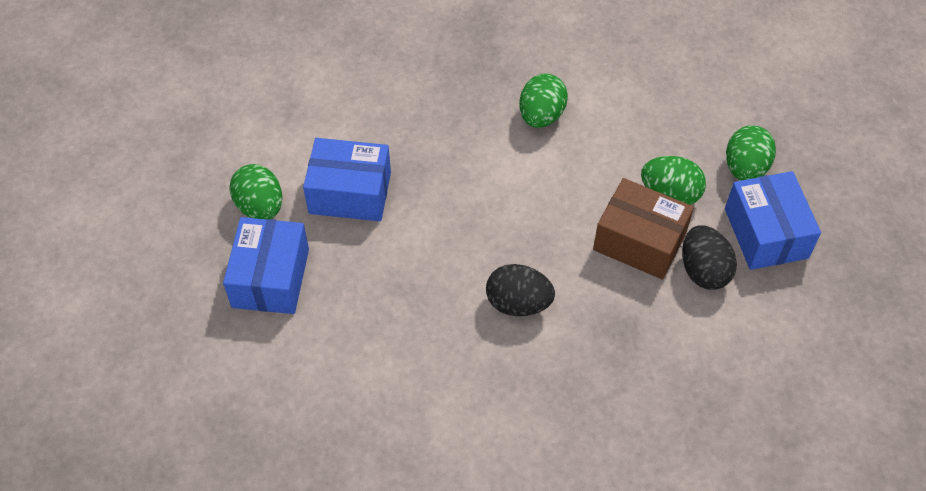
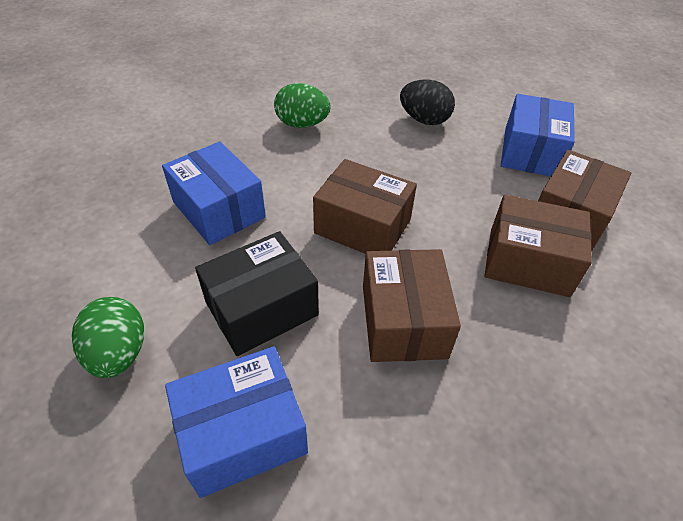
black box: 0 -> 1
black egg: 2 -> 1
brown box: 1 -> 4
green egg: 4 -> 2

